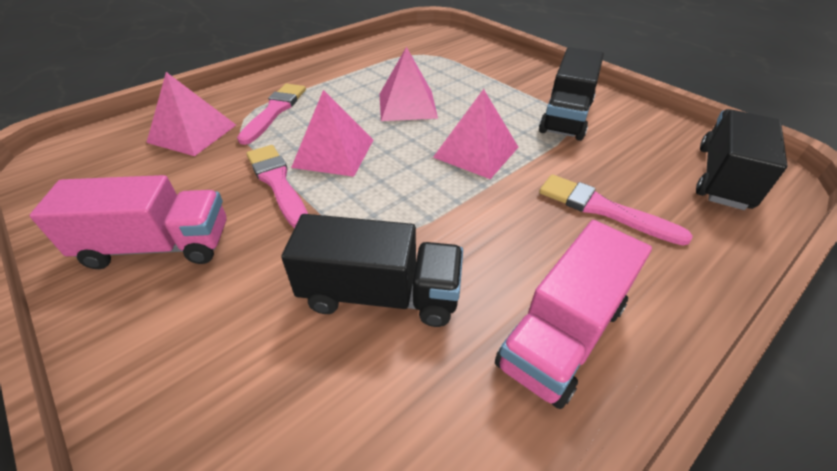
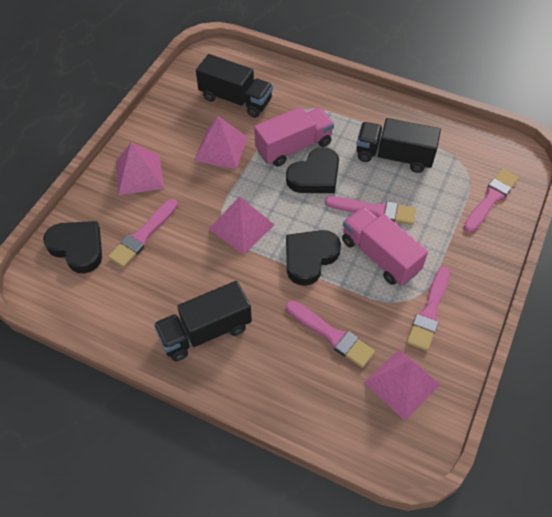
black heart: 0 -> 3
pink brush: 3 -> 5

